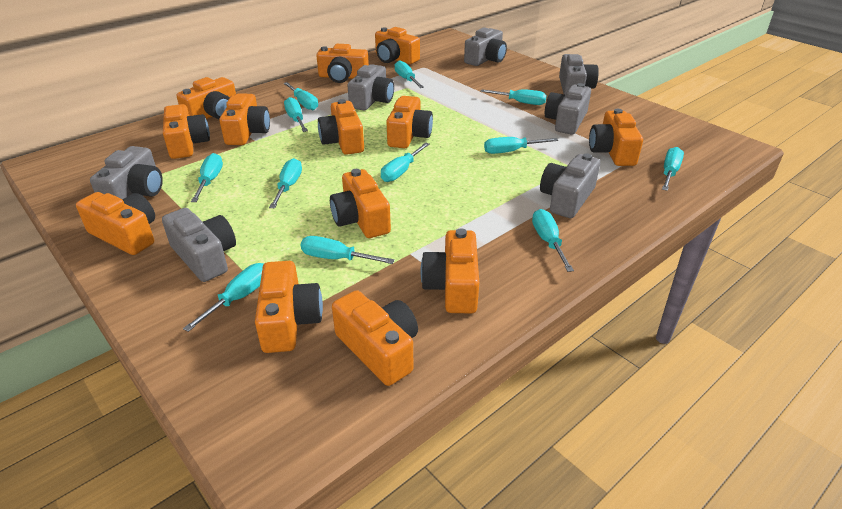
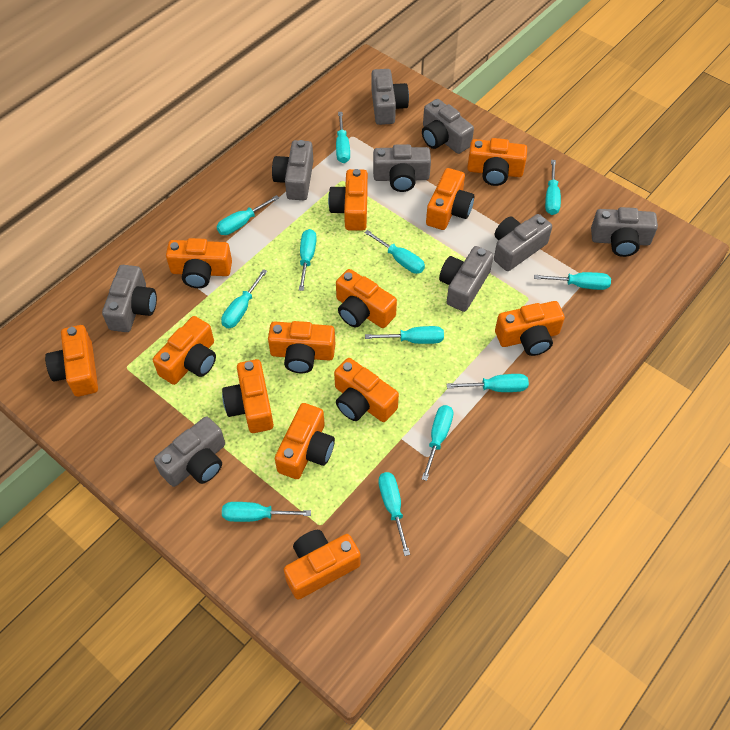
grey camera: 7 -> 9

